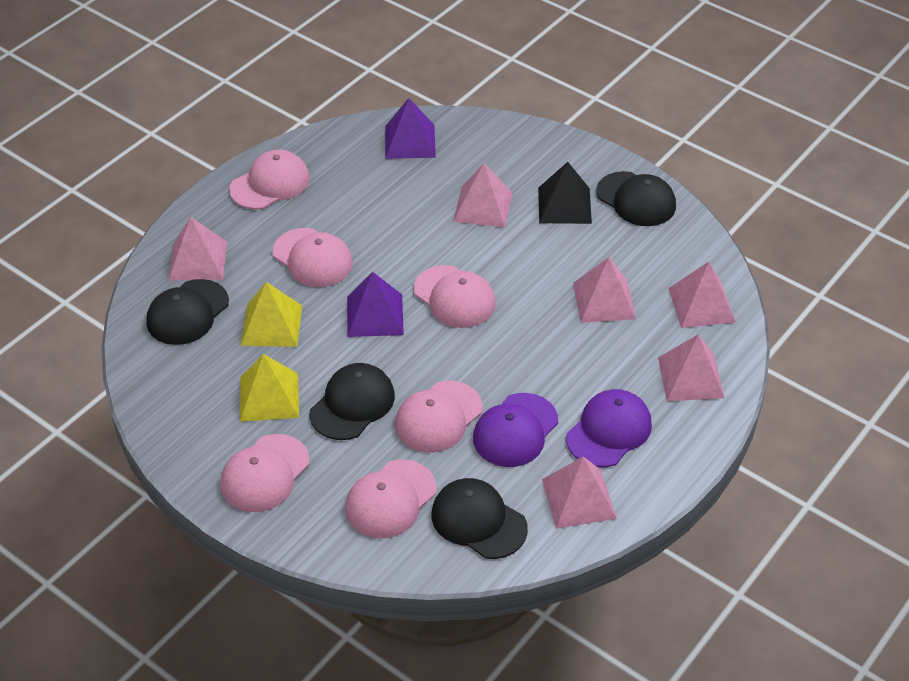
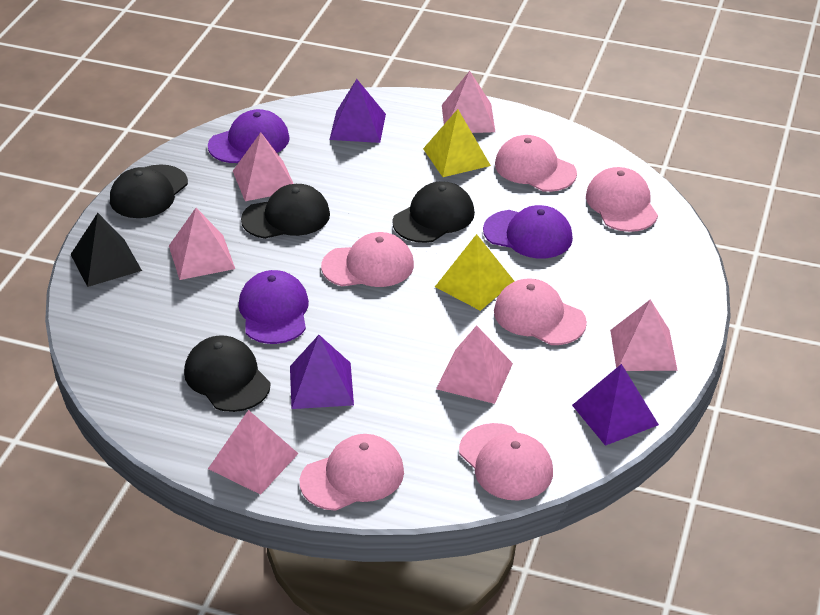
purple cap: 2 -> 3
purple pyramid: 2 -> 3

